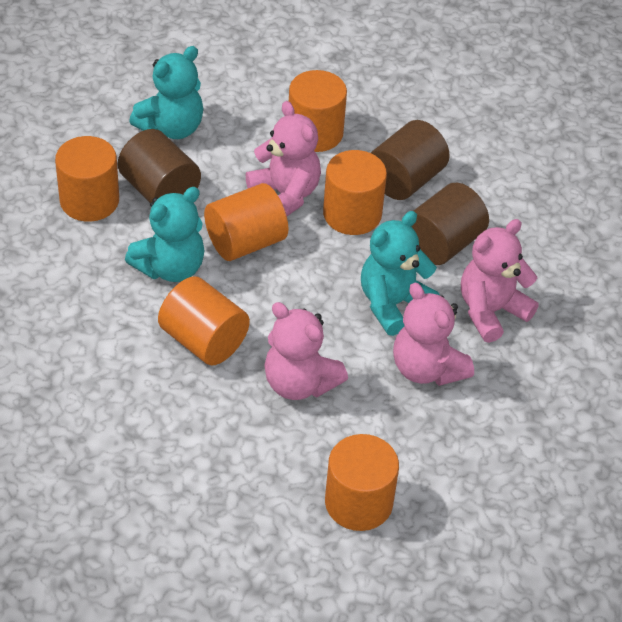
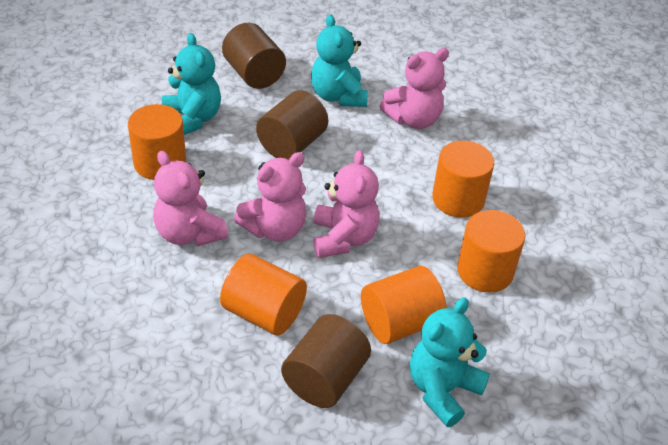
orange cylinder: 6 -> 5

